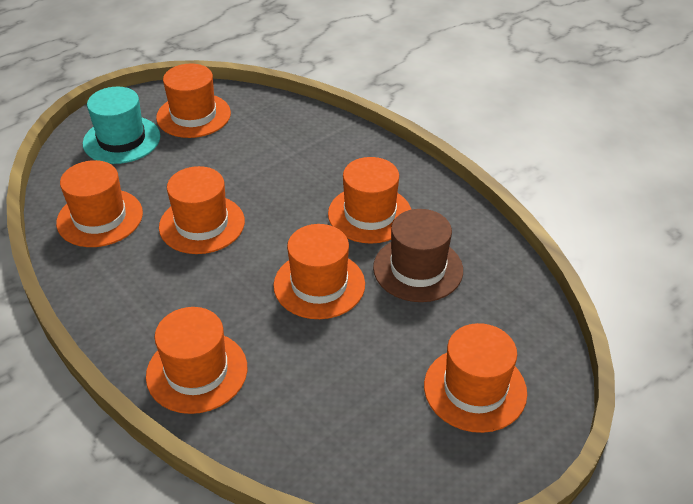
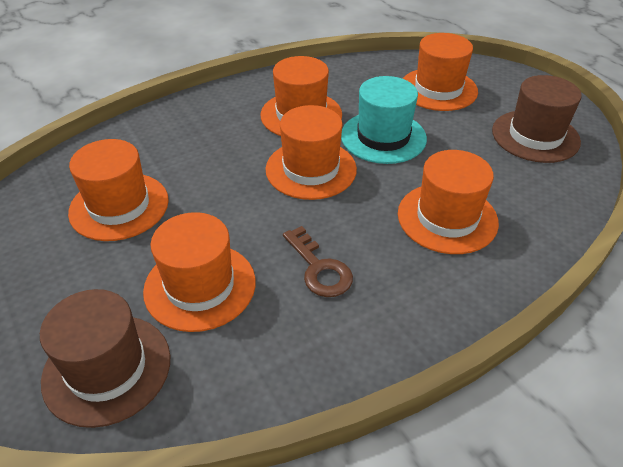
brown hat: 1 -> 2
brown key: 0 -> 1
orange hat: 7 -> 6

